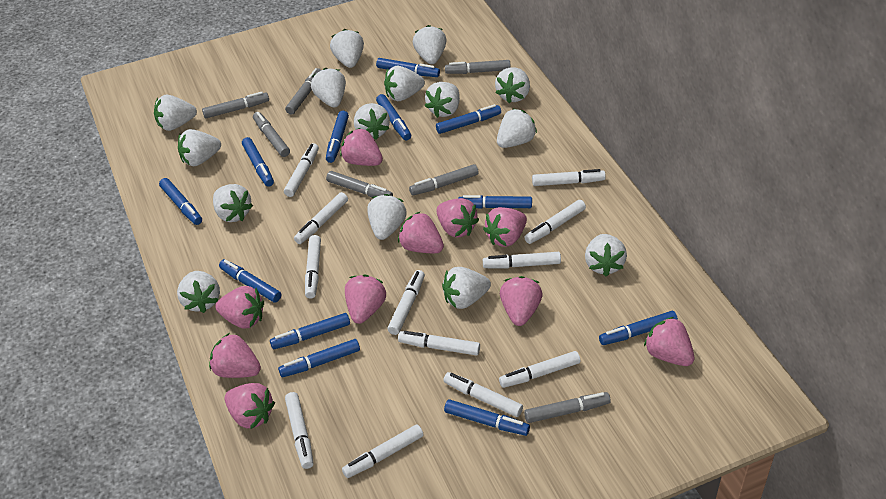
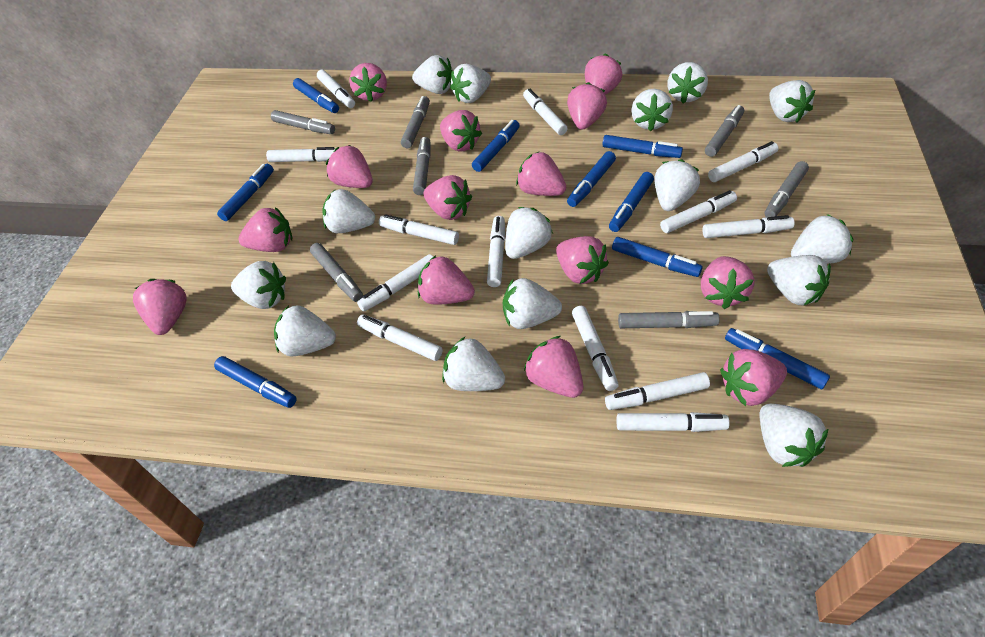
blue marker: 12 -> 9
pink strawberry: 10 -> 14
white marker: 12 -> 13

